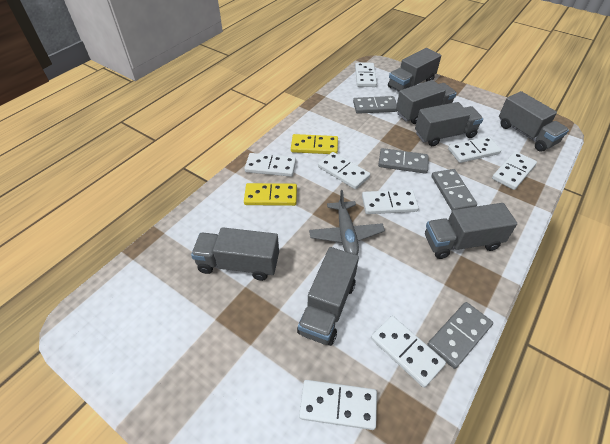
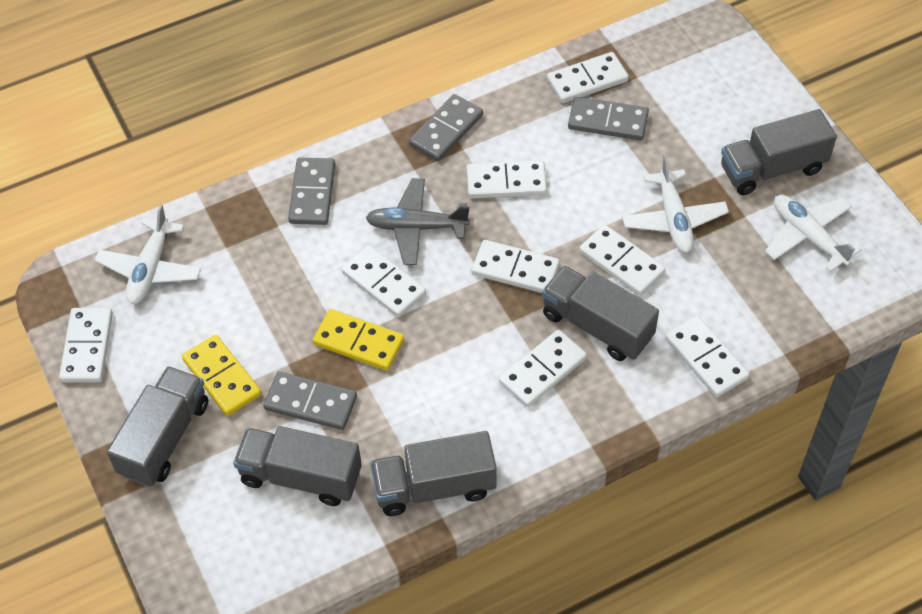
grey truck: 7 -> 5
white plane: 0 -> 3

